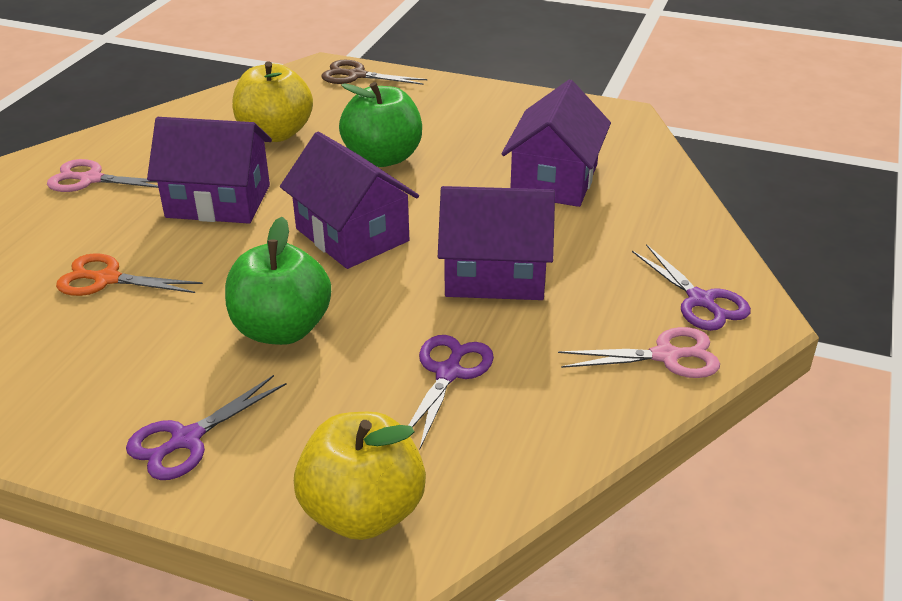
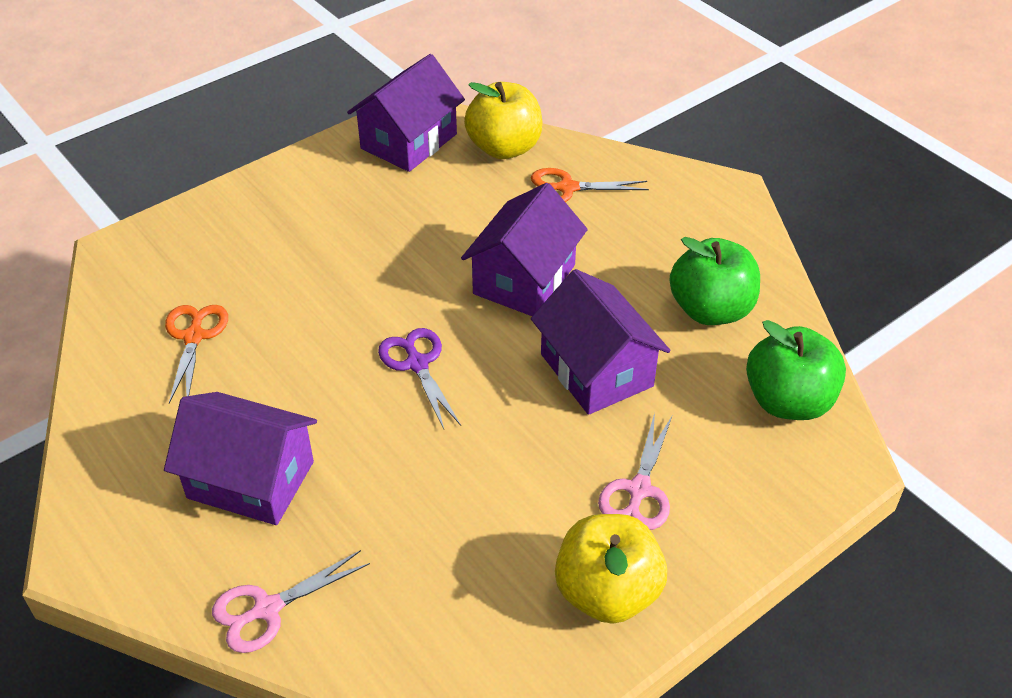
brown scissors: 1 -> 0
orange scissors: 1 -> 2
purple scissors: 3 -> 1

